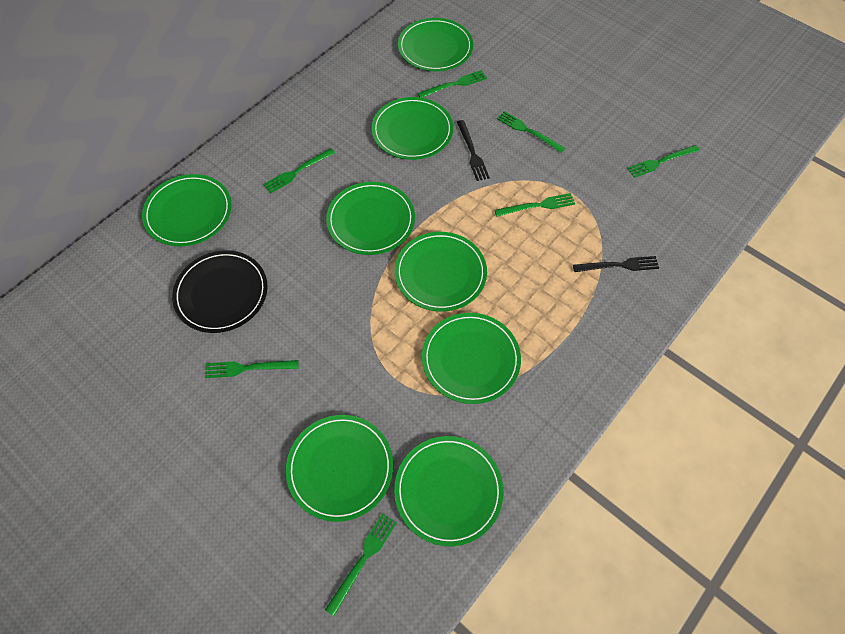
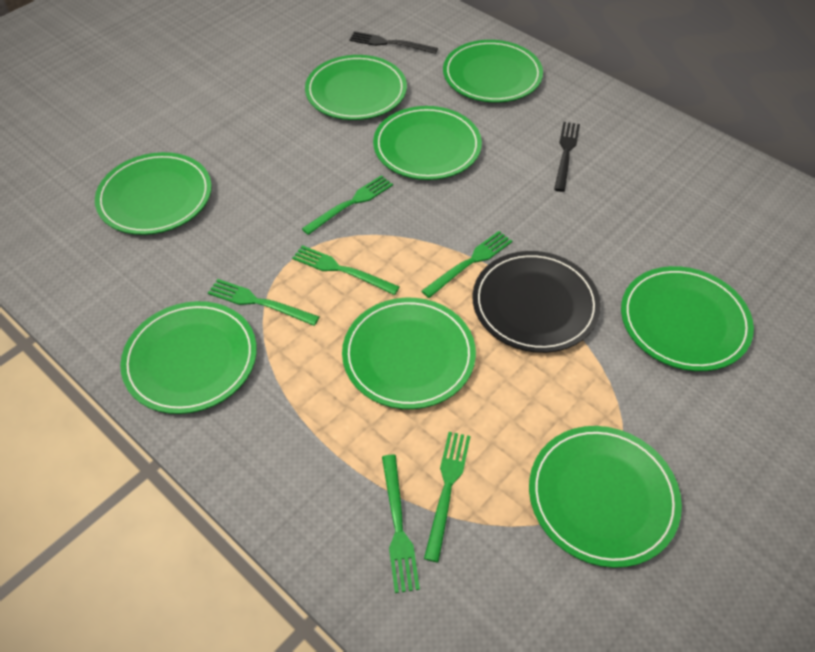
green fork: 7 -> 6

